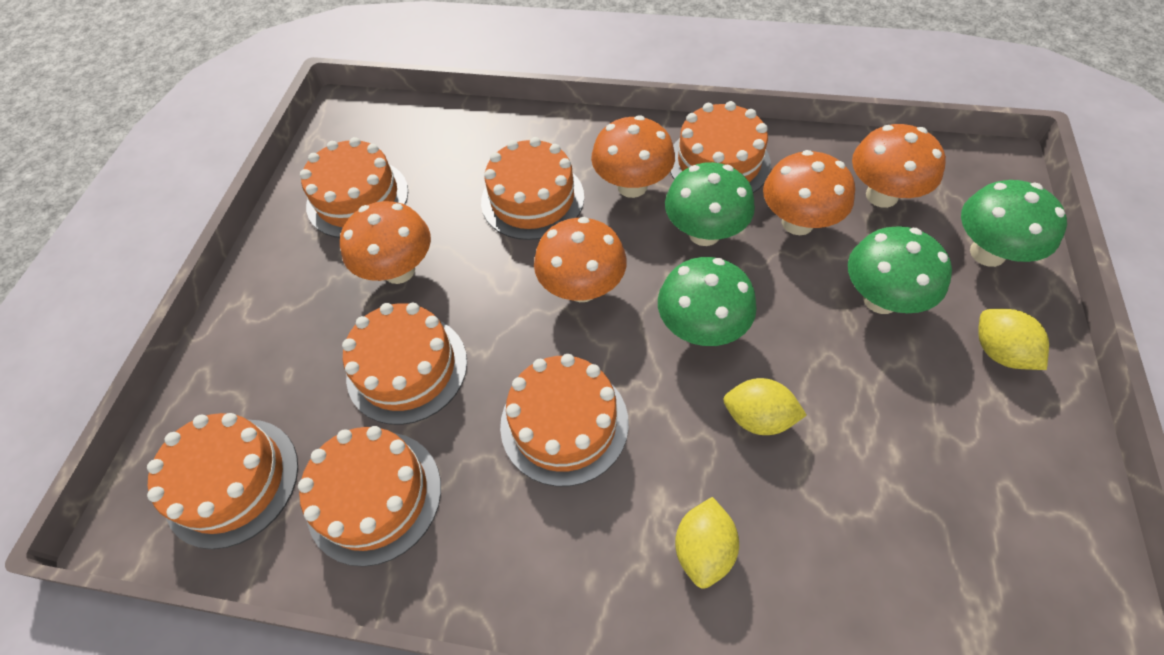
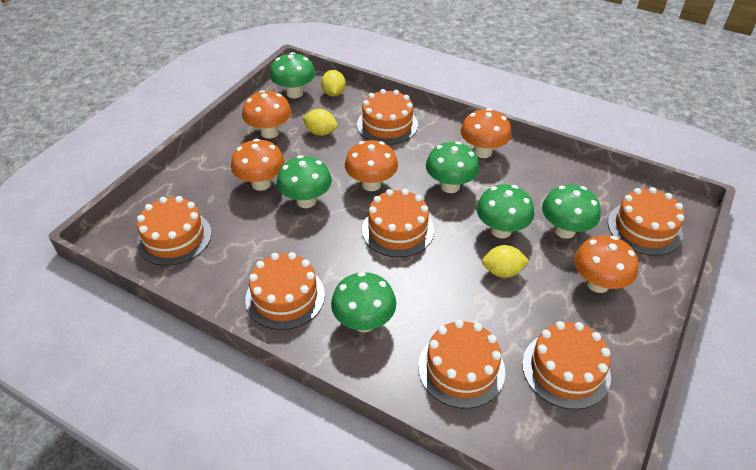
green mushroom: 4 -> 6

